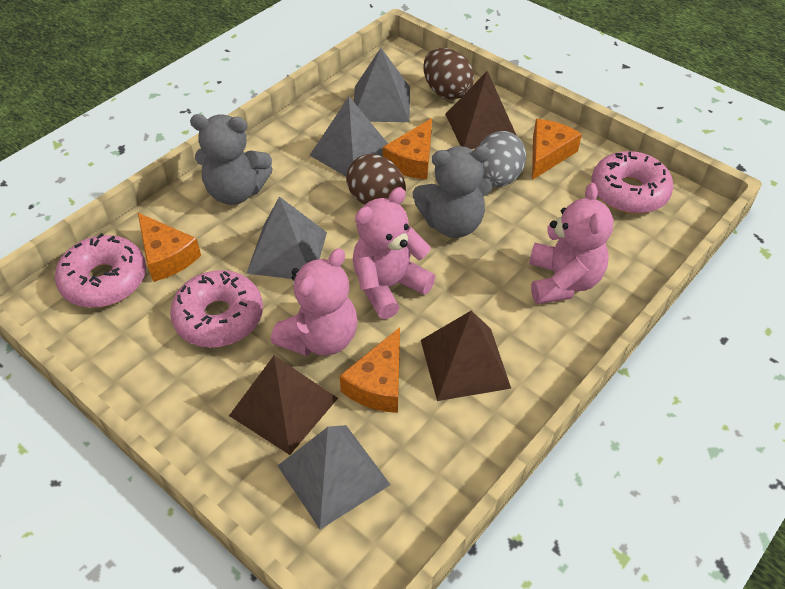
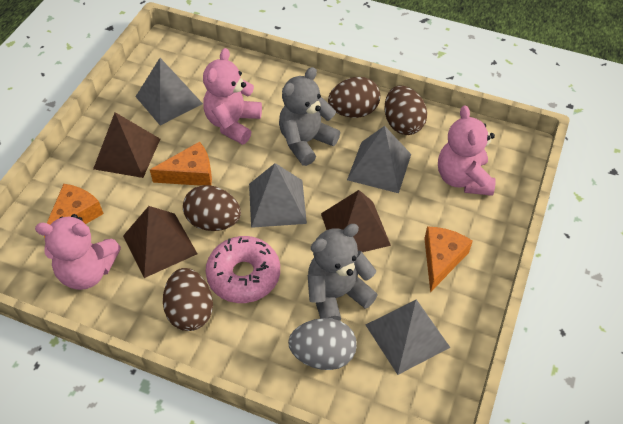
brown egg: 2 -> 4
orange cheese: 4 -> 3
pink donut: 3 -> 1

